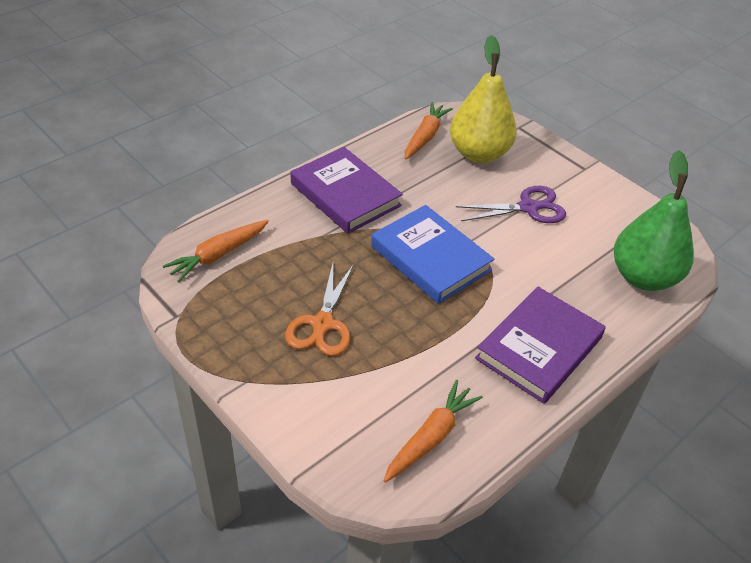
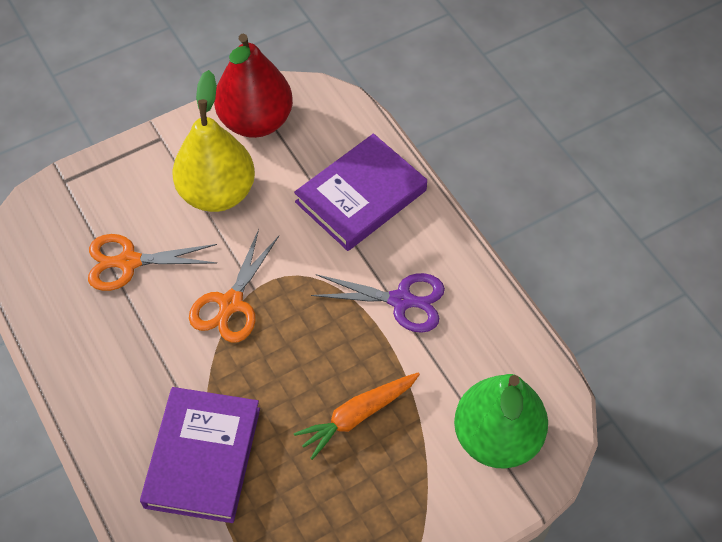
blue book: 1 -> 0
orange carrot: 3 -> 1
orange scissors: 1 -> 2
red pear: 0 -> 1

